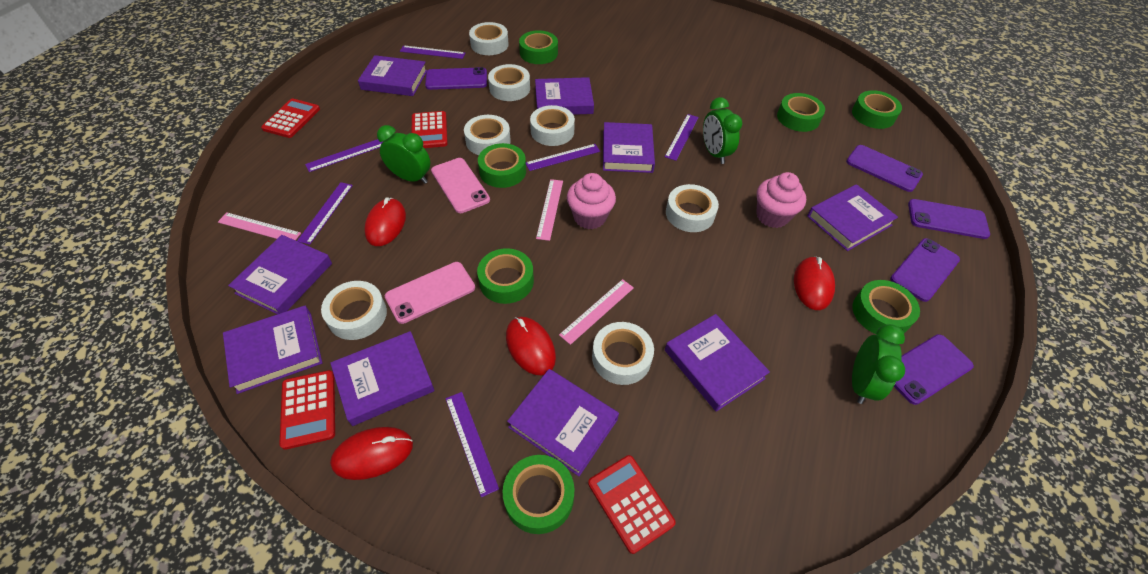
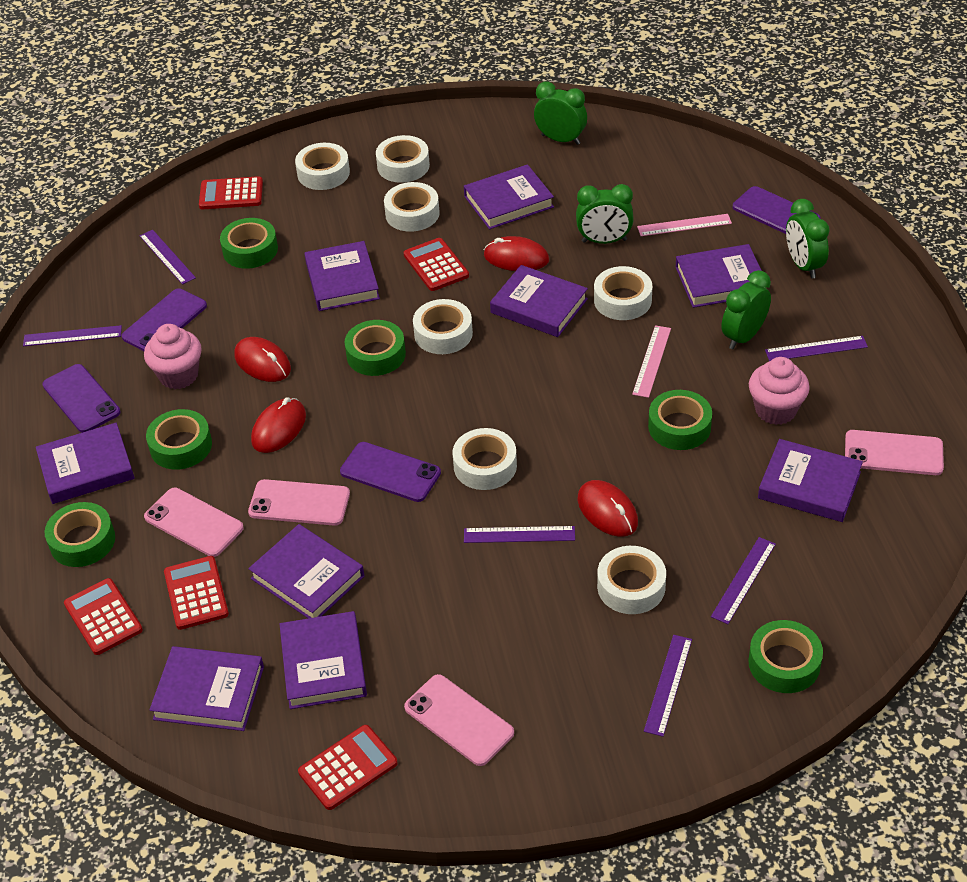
green clock: 3 -> 4
green tape: 7 -> 6
pink phone: 2 -> 4
pink ruler: 3 -> 2
purple phone: 5 -> 4
red calculator: 4 -> 5

